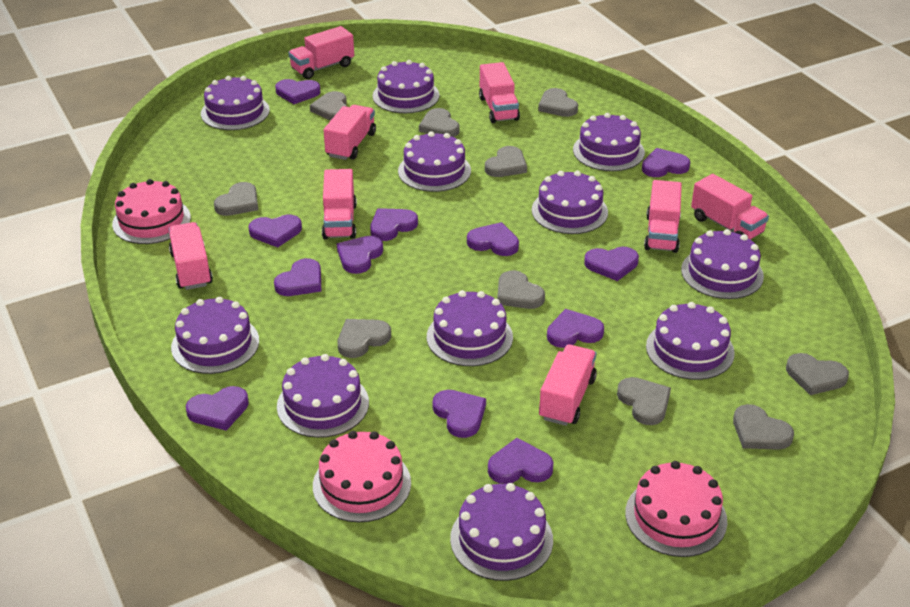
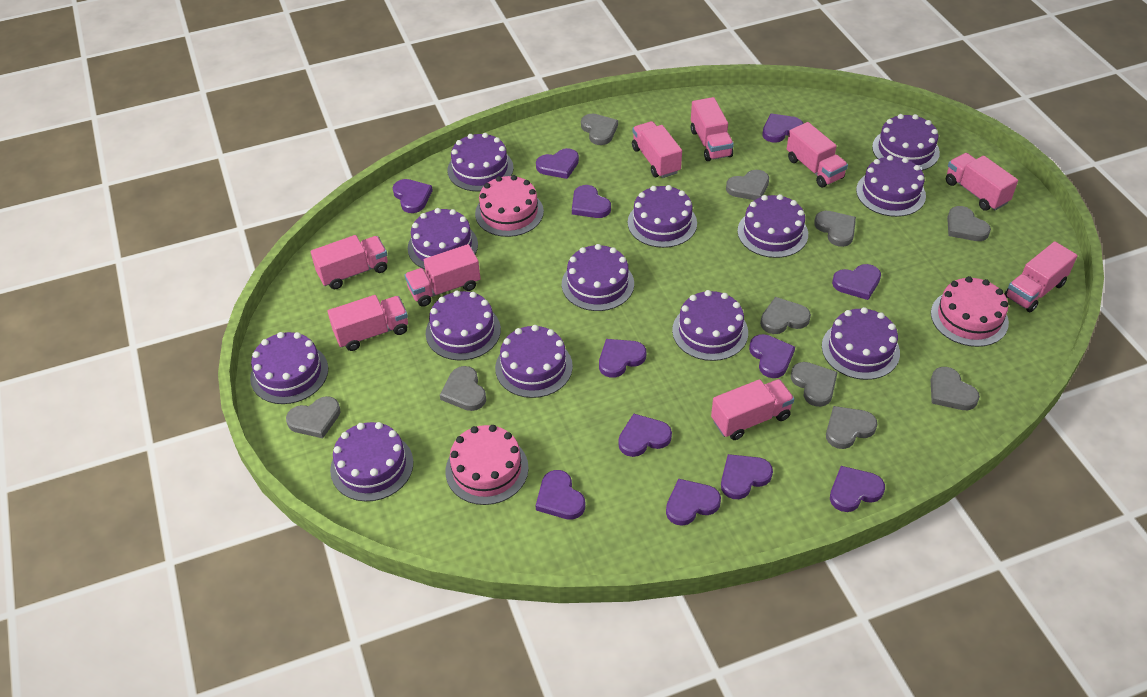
pink truck: 8 -> 9
purple cake: 11 -> 13

